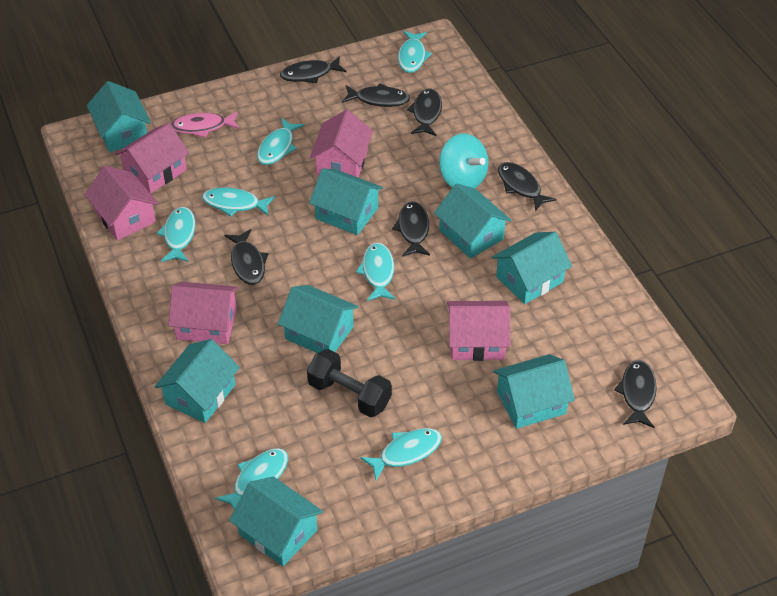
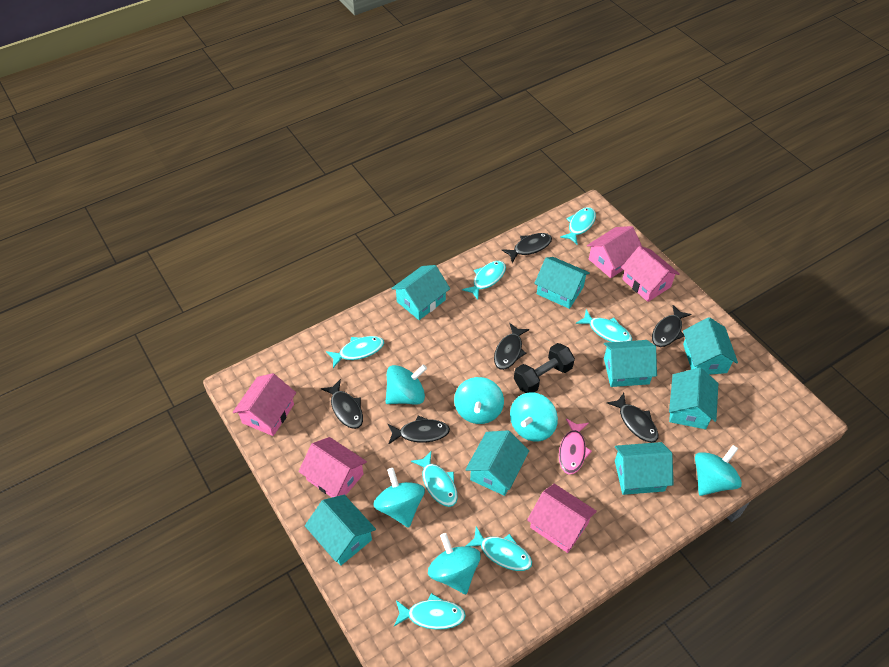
black fish: 7 -> 6
turquoise spinning top: 1 -> 6

